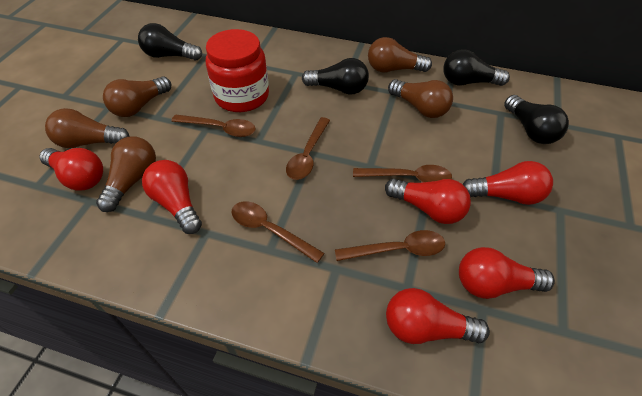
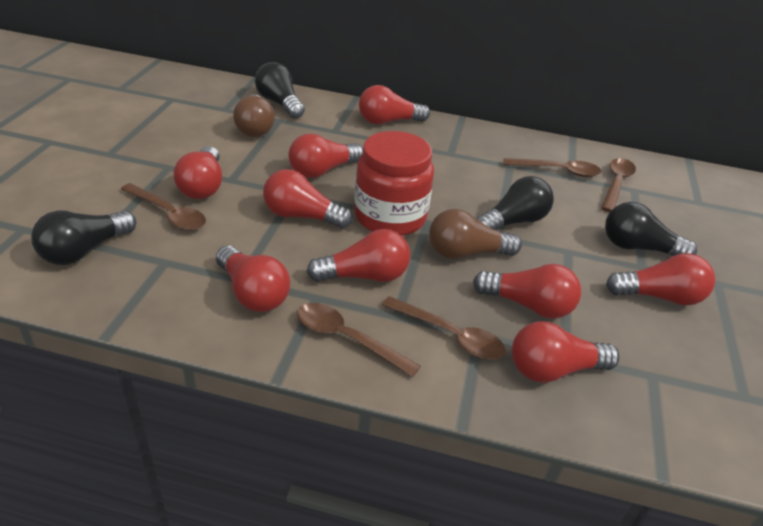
brown light bulb: 5 -> 2
red light bulb: 6 -> 9

